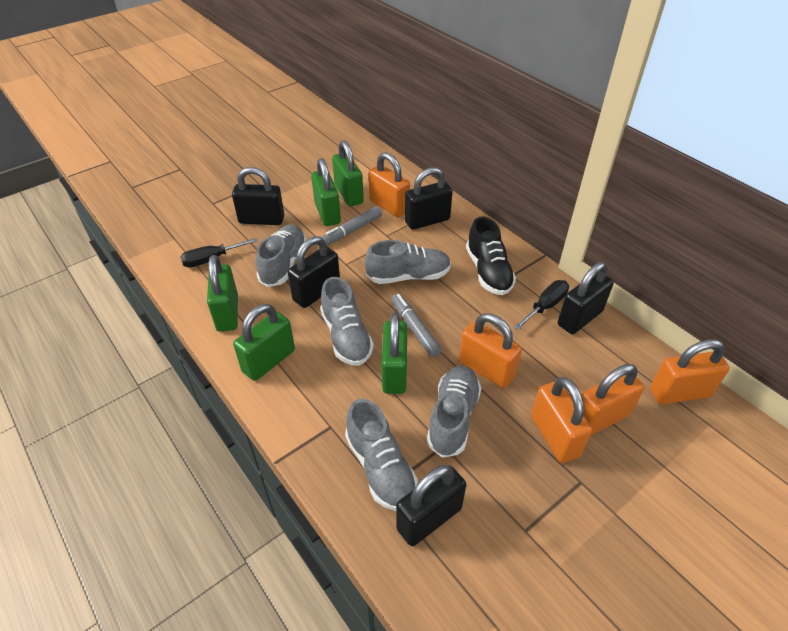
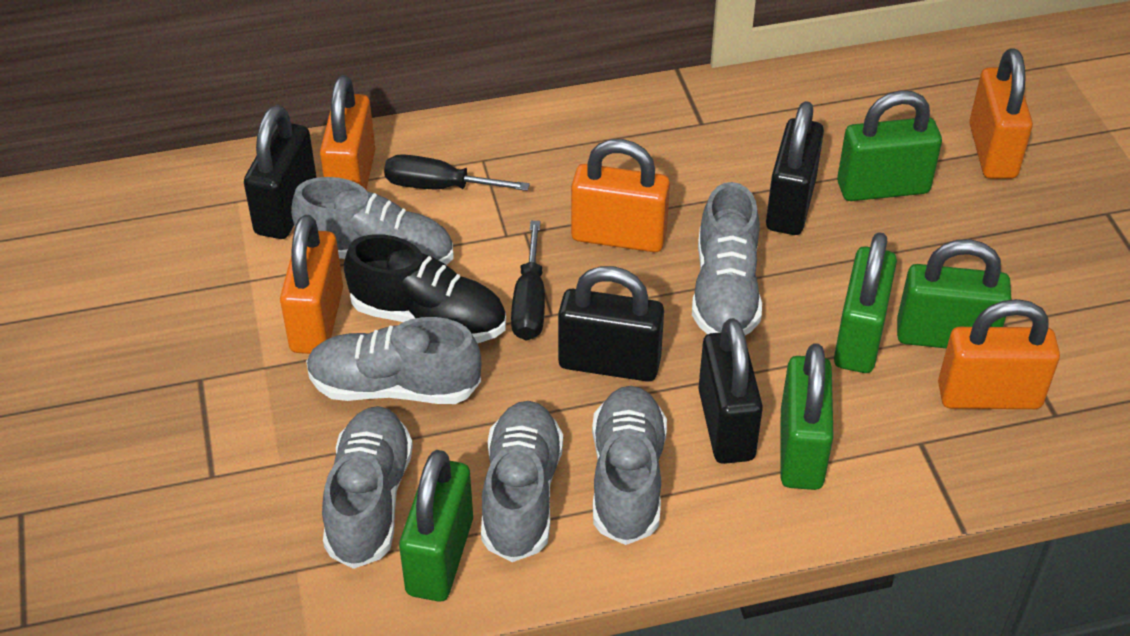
black padlock: 5 -> 4
grey marker: 2 -> 0
grey shoe: 5 -> 6

